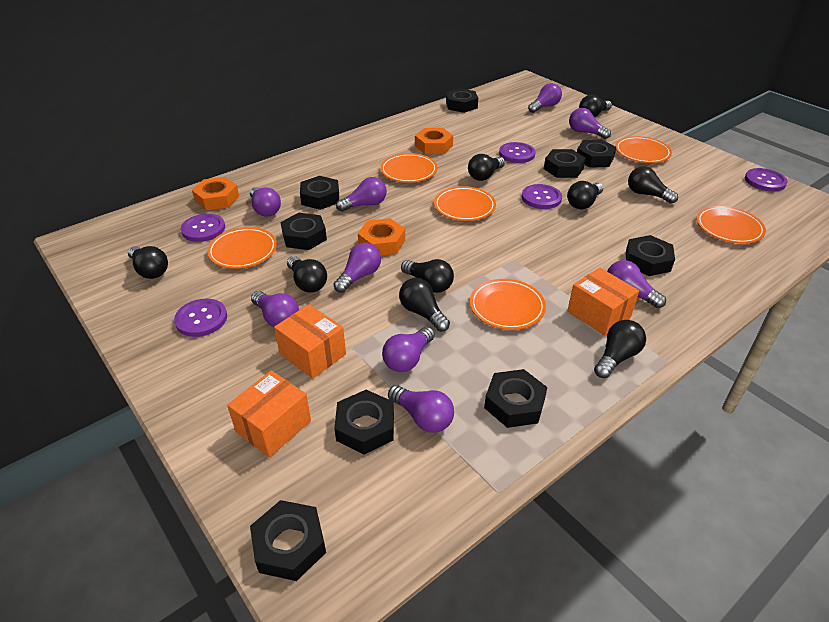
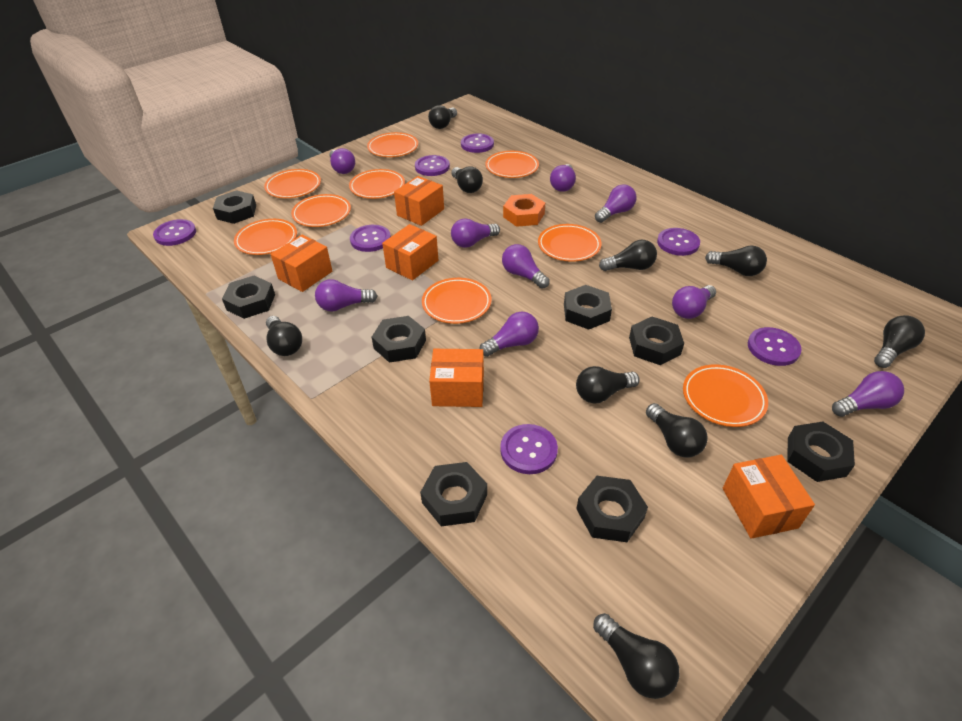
black nut: 9 -> 8
orange box: 3 -> 5
orange nut: 3 -> 1
orange plate: 6 -> 9
purple button: 5 -> 7

